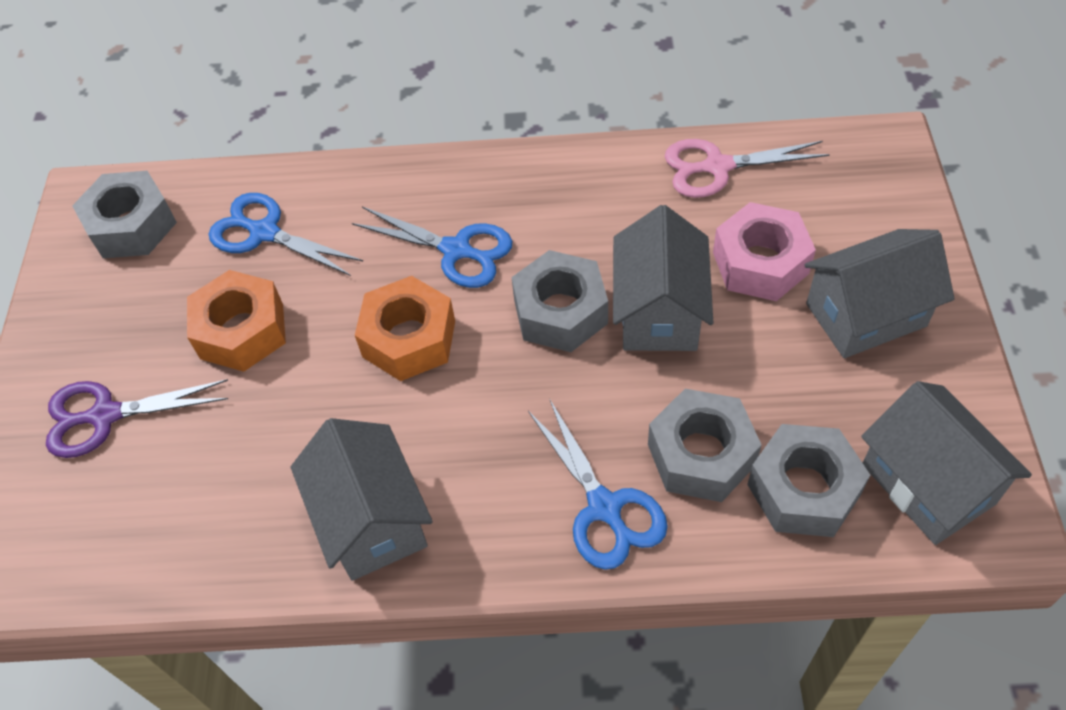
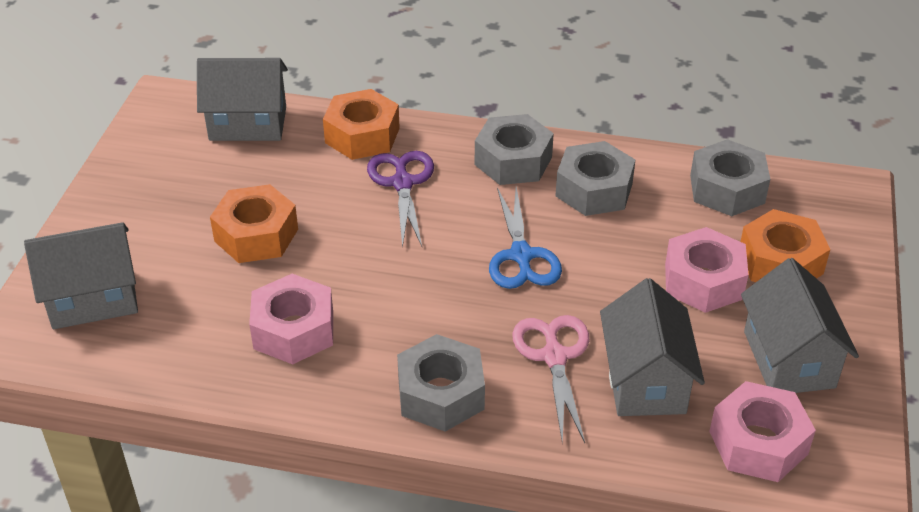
blue scissors: 3 -> 1
orange nut: 2 -> 3
pink nut: 1 -> 3

